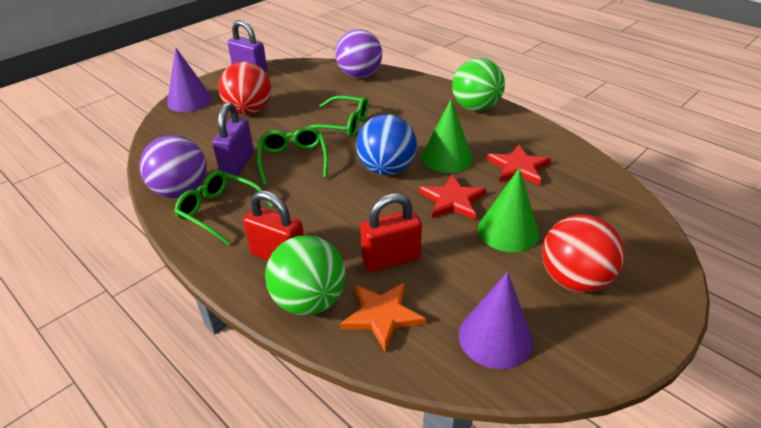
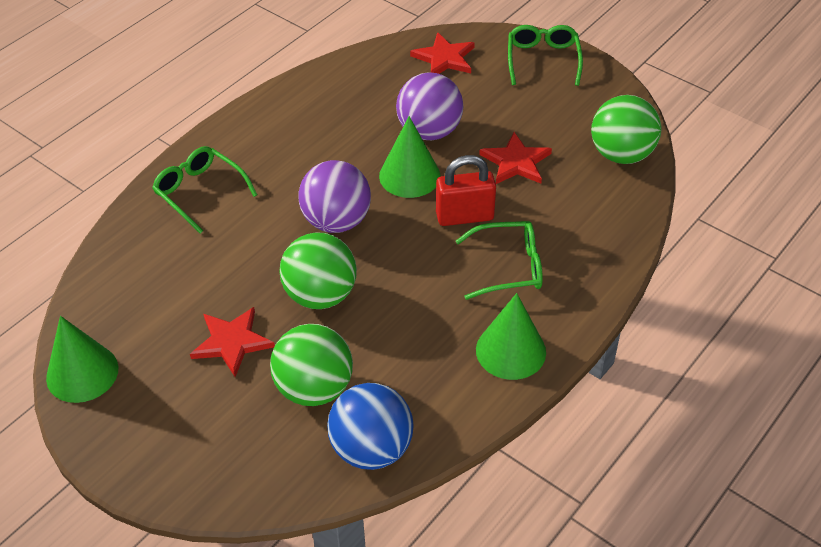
green ball: 2 -> 3
green cone: 2 -> 3
orange star: 1 -> 0
purple cone: 2 -> 0
purple padlock: 2 -> 0
red ball: 2 -> 0
red padlock: 2 -> 1
red star: 2 -> 3

